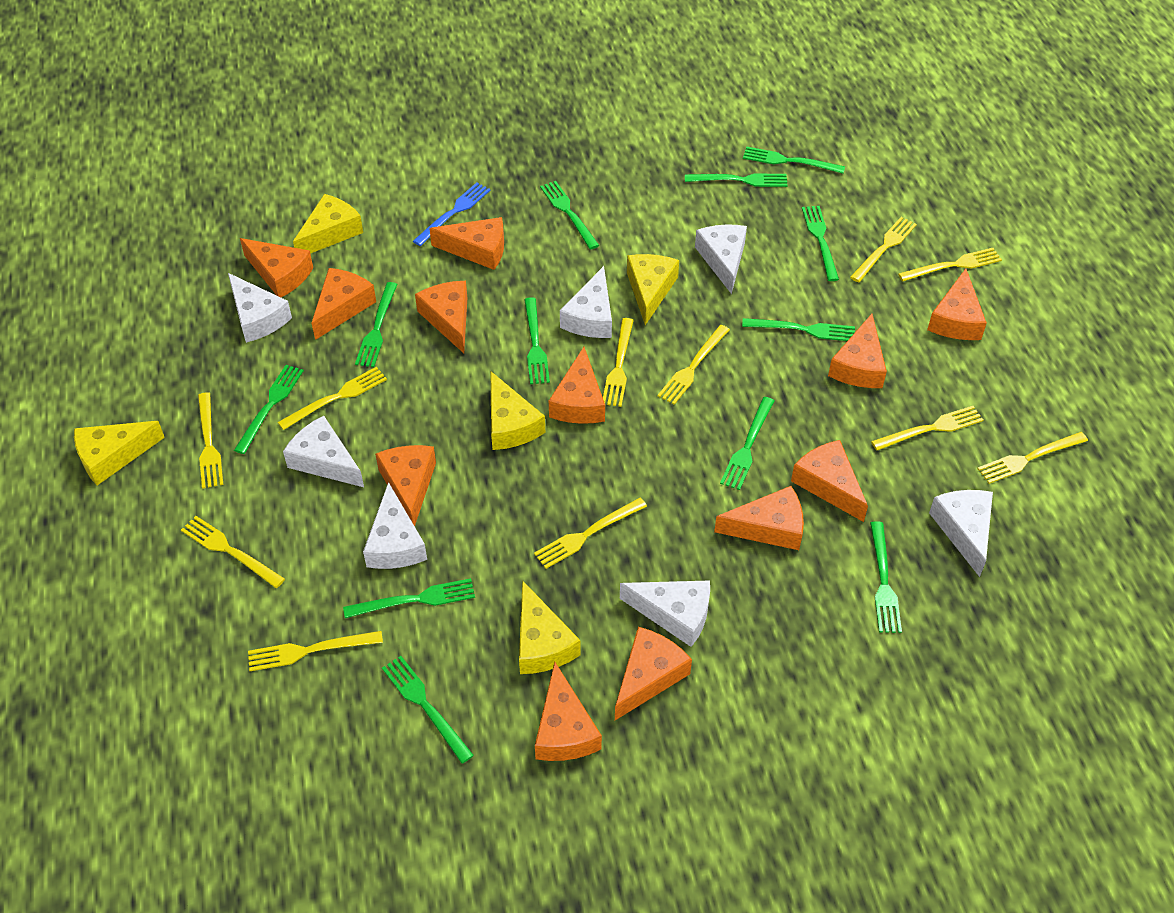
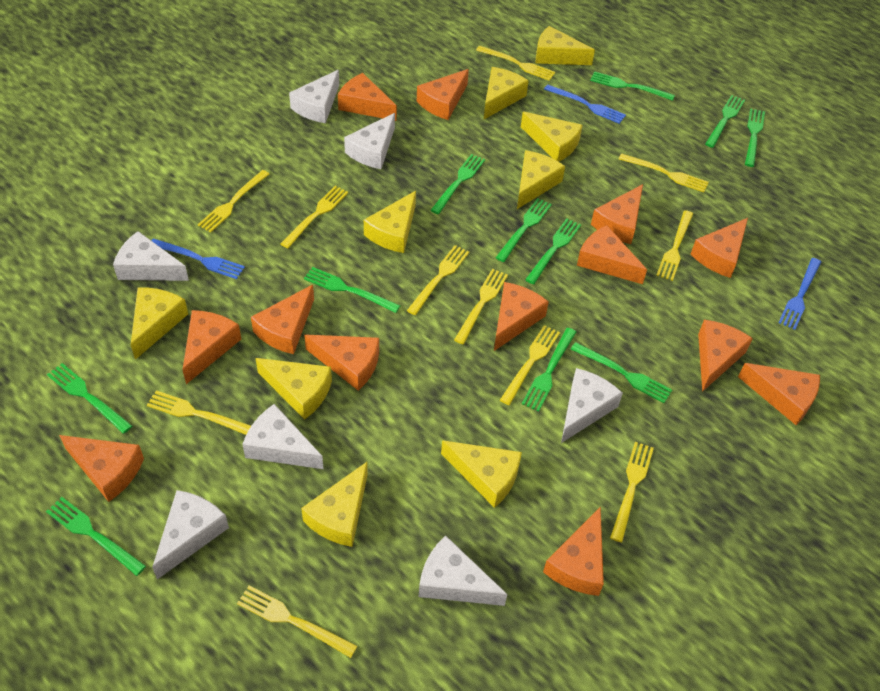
blue fork: 1 -> 3
green fork: 12 -> 11
orange cheese: 12 -> 13
yellow cheese: 5 -> 9

